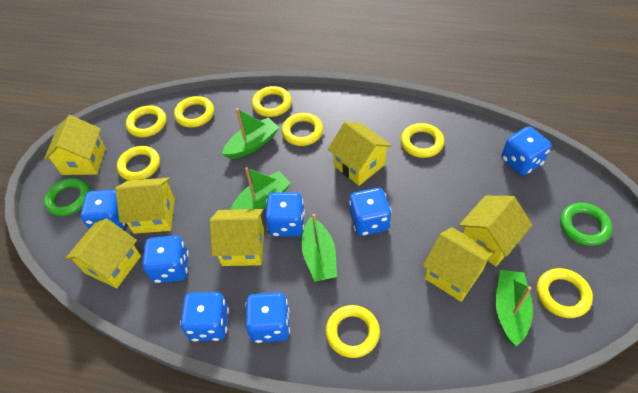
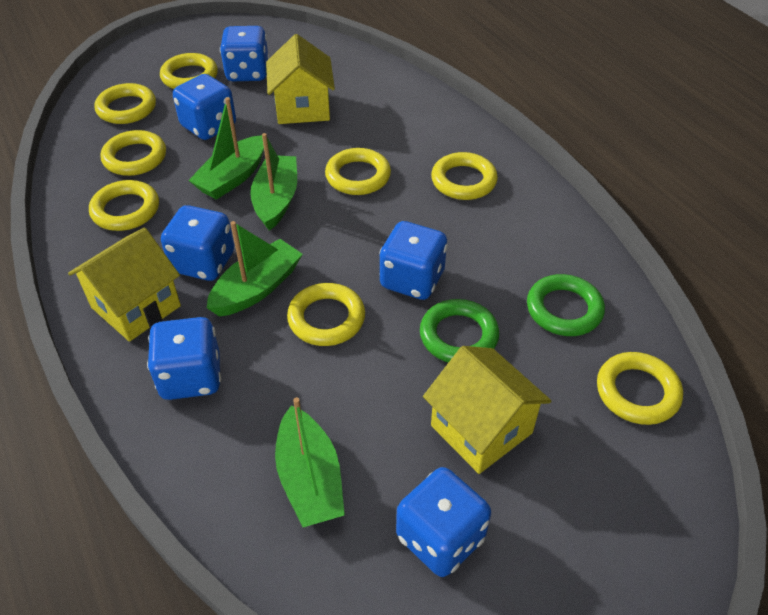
blue dice: 7 -> 6
yellow house: 7 -> 3

